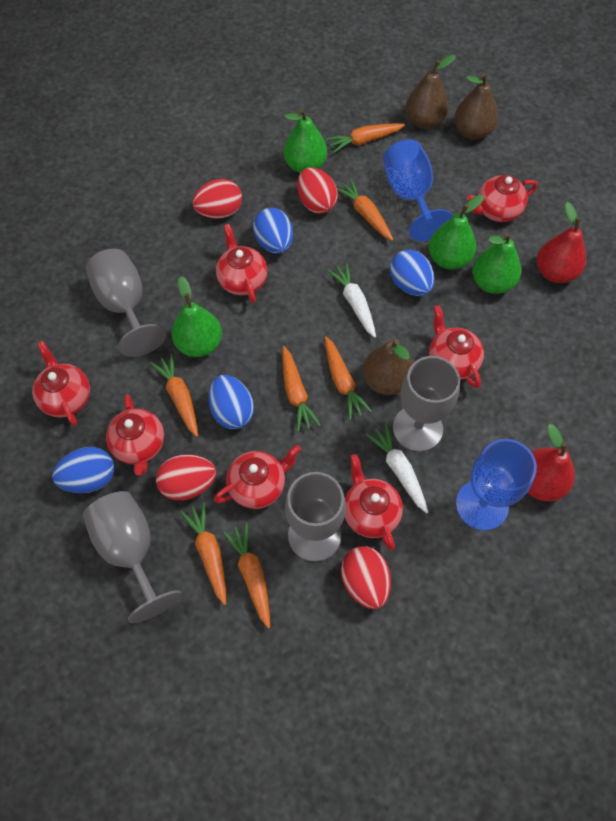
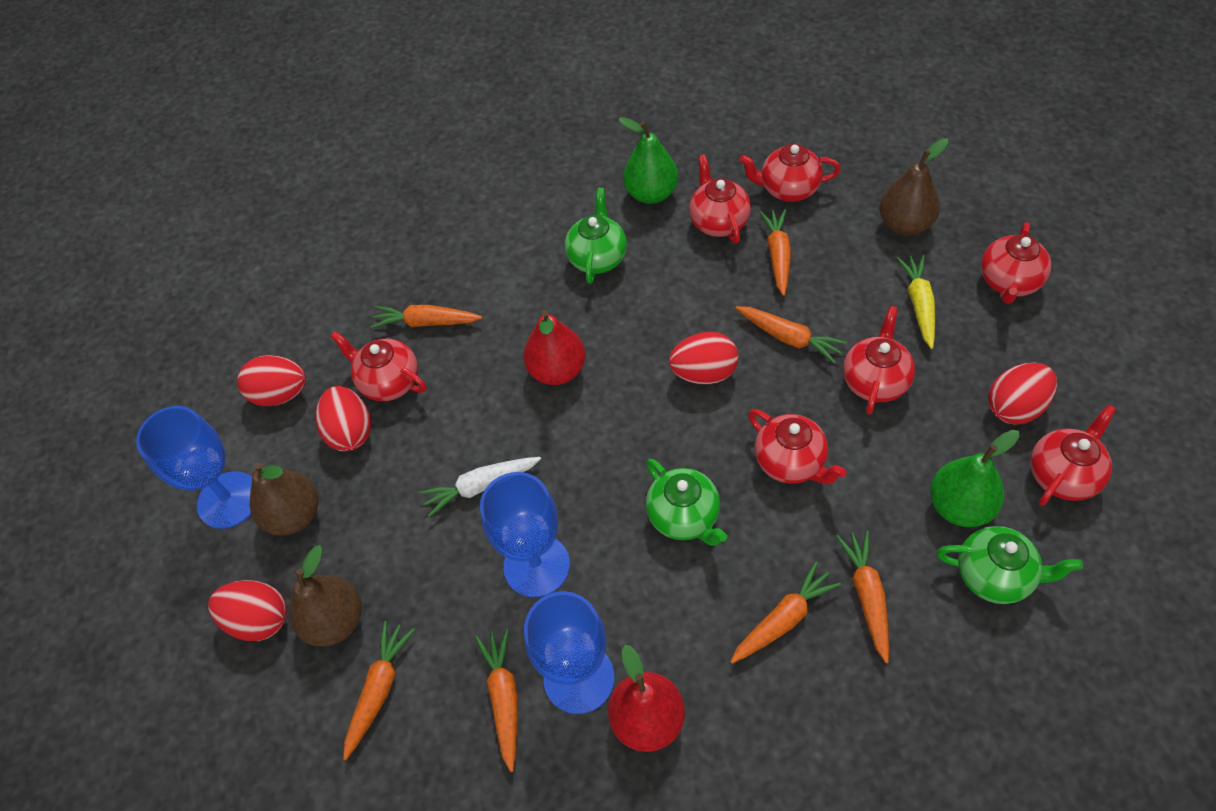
blue egg: 4 -> 0
blue goblet: 2 -> 3
green pear: 4 -> 2
green teapot: 0 -> 3
grey goblet: 4 -> 0
red egg: 4 -> 5
white carrot: 2 -> 1
yellow carrot: 0 -> 1

